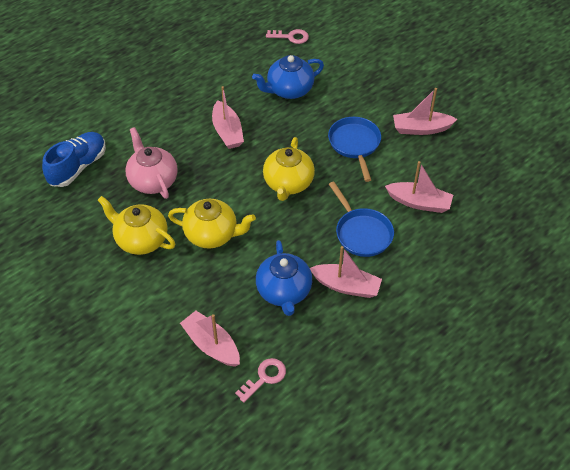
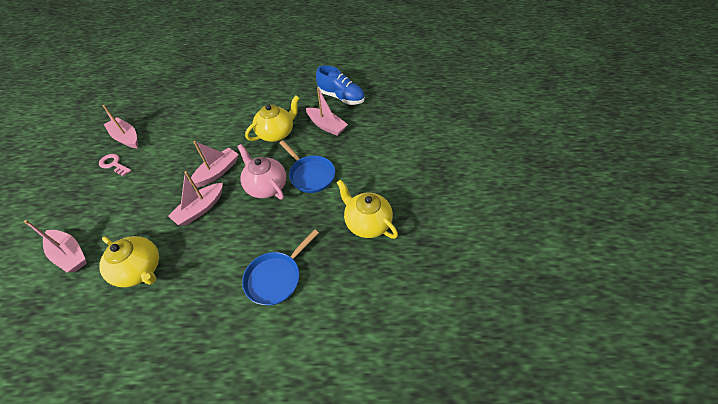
blue teapot: 2 -> 0
pink key: 2 -> 1

